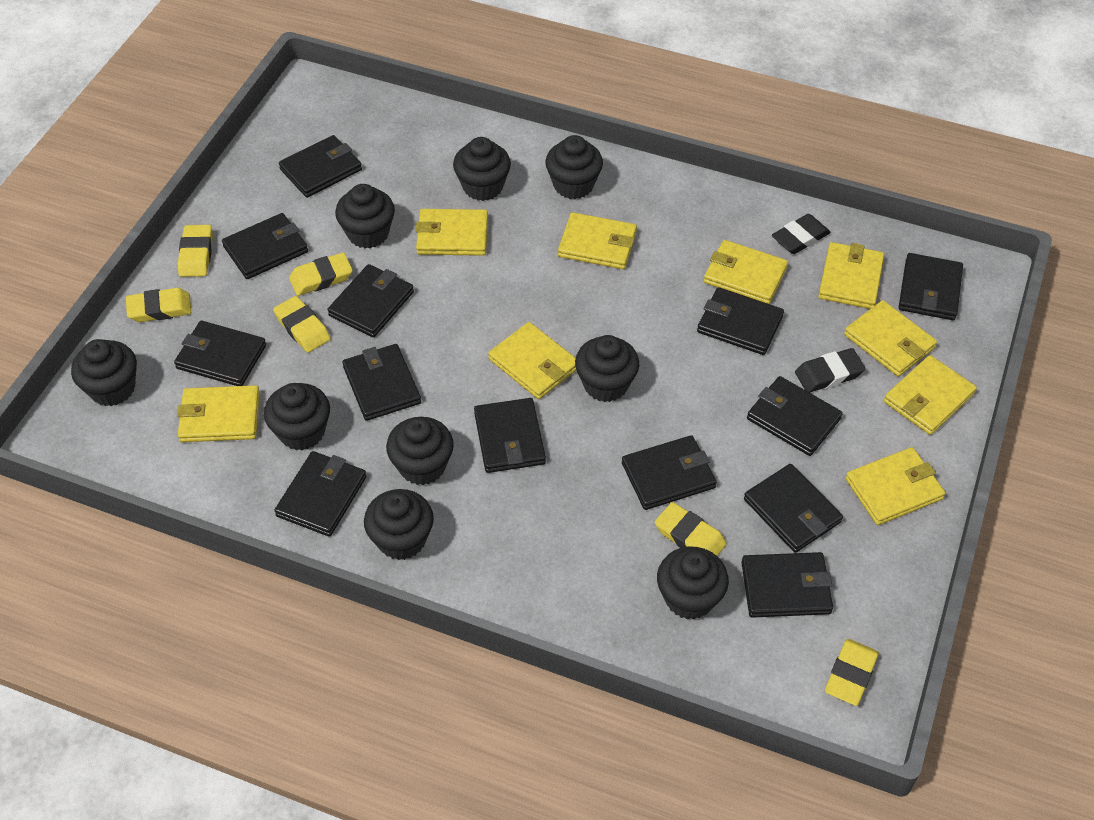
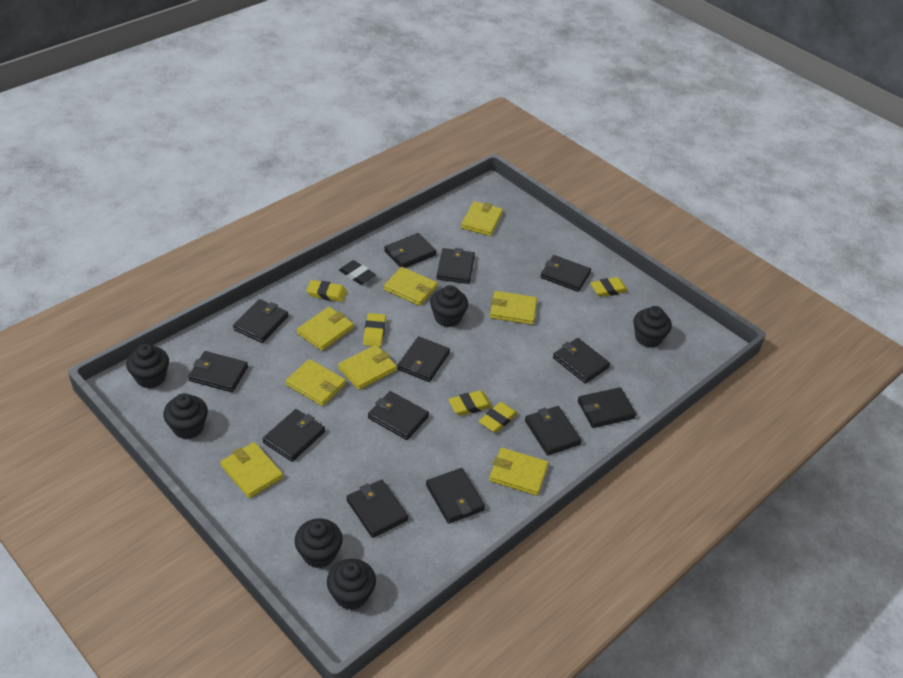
black cupcake: 9 -> 6
black eraser: 2 -> 1
yellow eraser: 6 -> 5
yellow wallet: 9 -> 8

